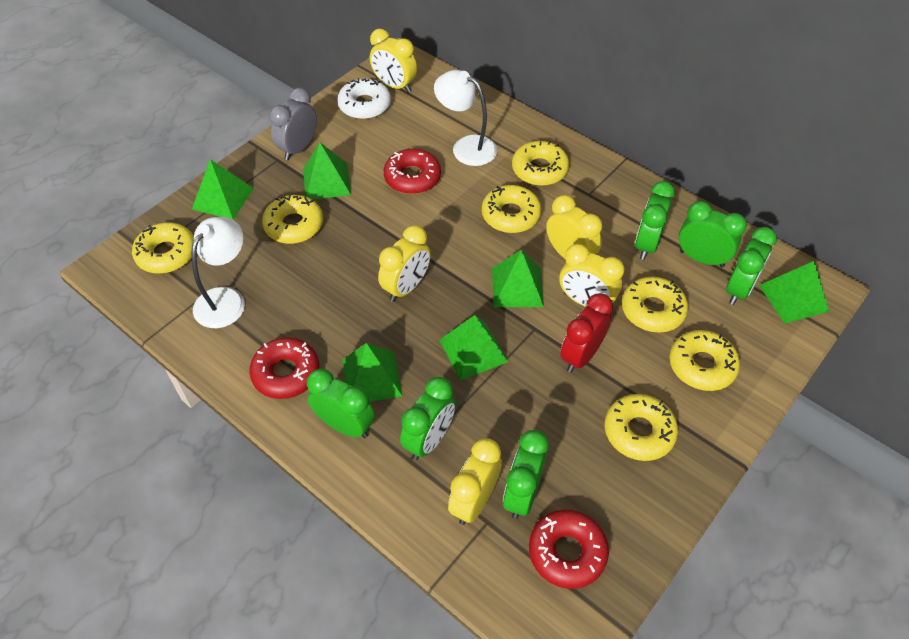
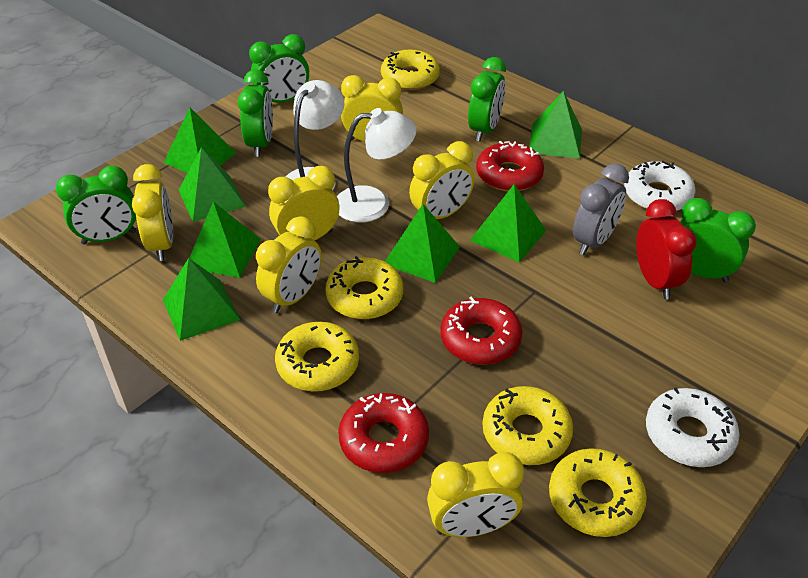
green clock: 6 -> 5
green pyramid: 6 -> 7
white donut: 1 -> 2
yellow clock: 5 -> 6
yellow donut: 7 -> 5

